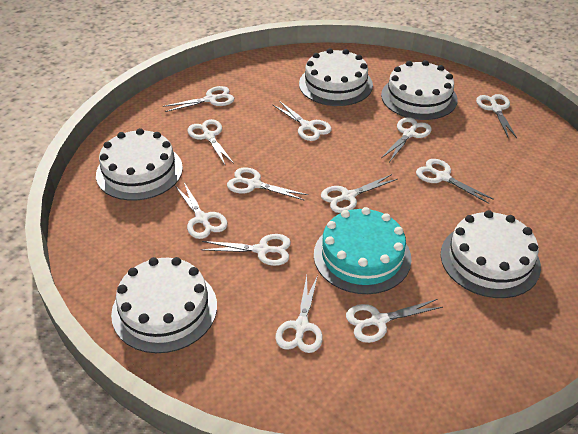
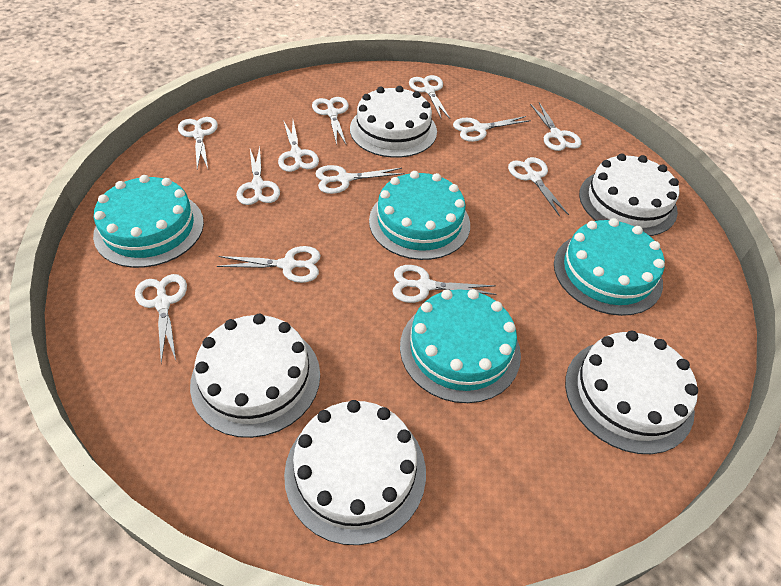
turquoise cake: 1 -> 4

